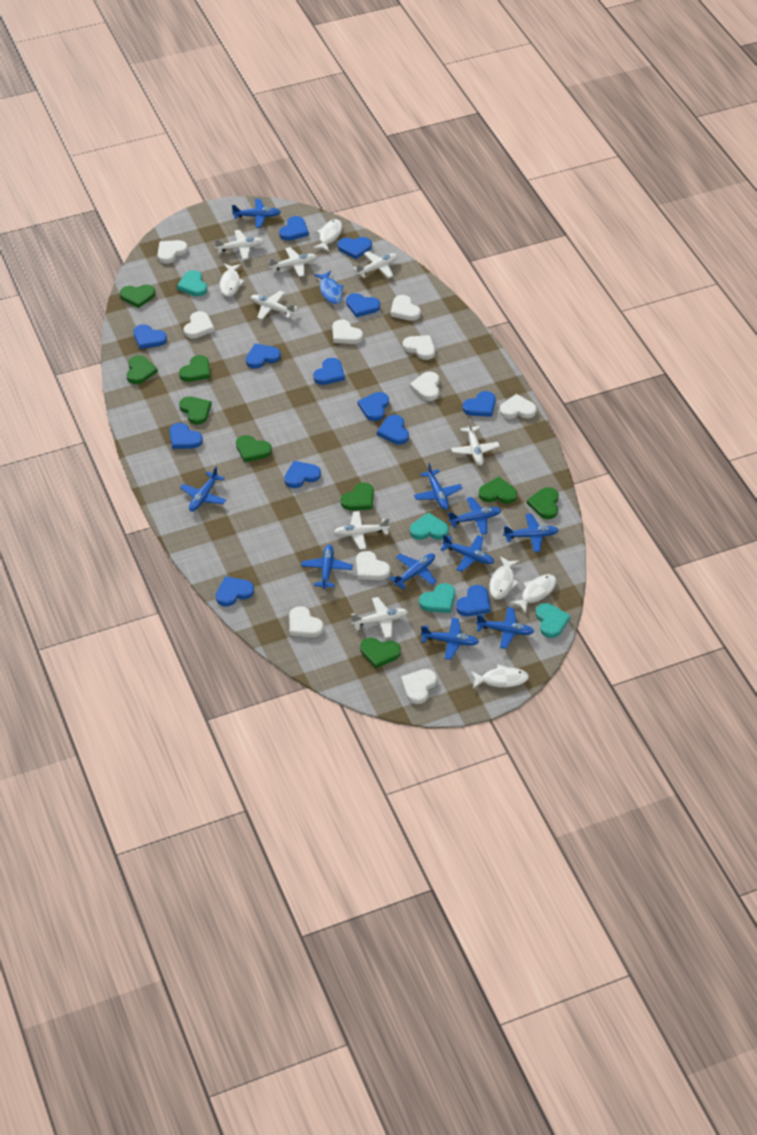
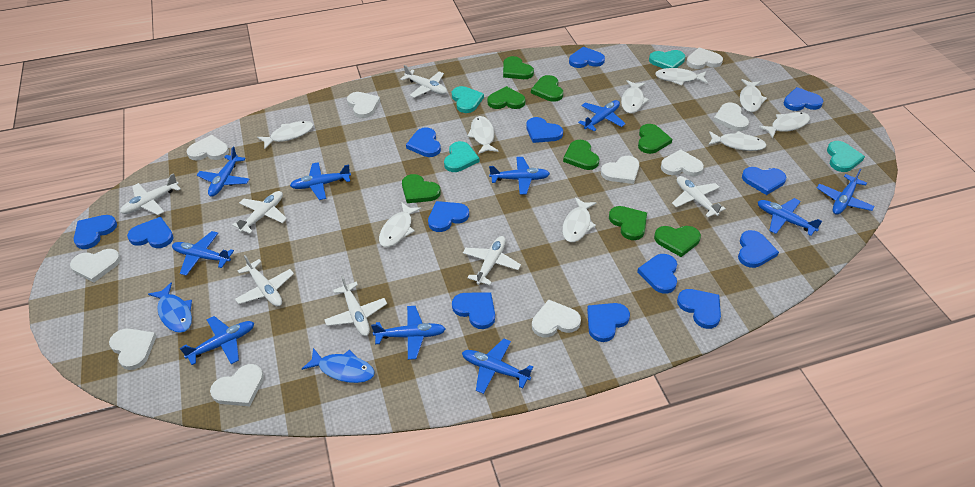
blue fish: 1 -> 2
green heart: 9 -> 8
white fish: 5 -> 9

